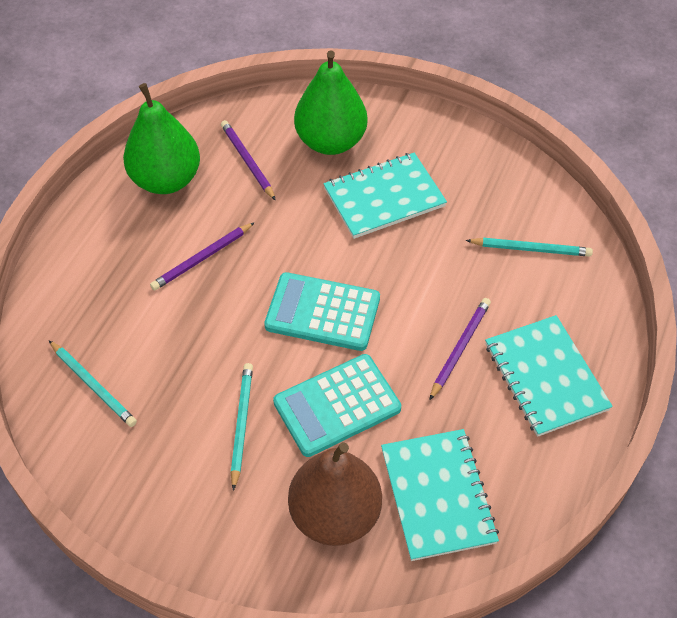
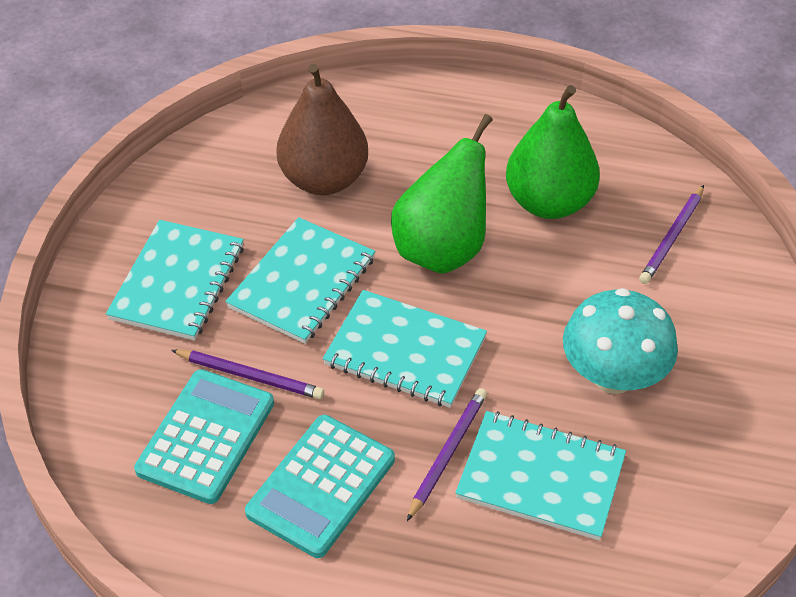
turquoise mushroom: 0 -> 1
turquoise notebook: 3 -> 4
turquoise pencil: 3 -> 0

